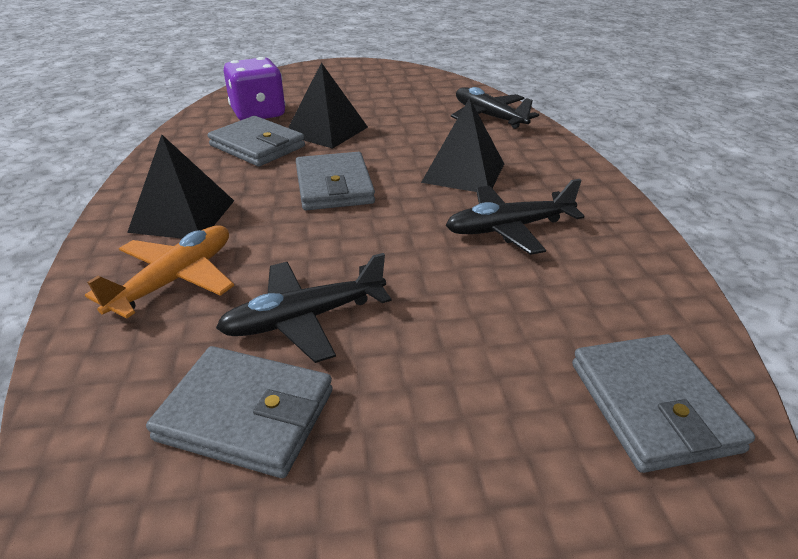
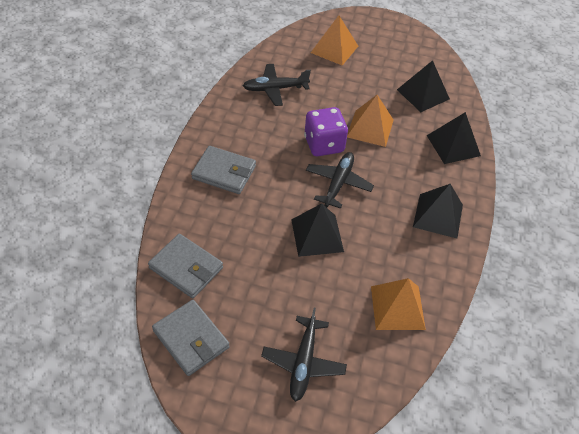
black pyramid: 3 -> 4
grey wallet: 4 -> 3
orange plane: 1 -> 0
orange pyramid: 0 -> 3

